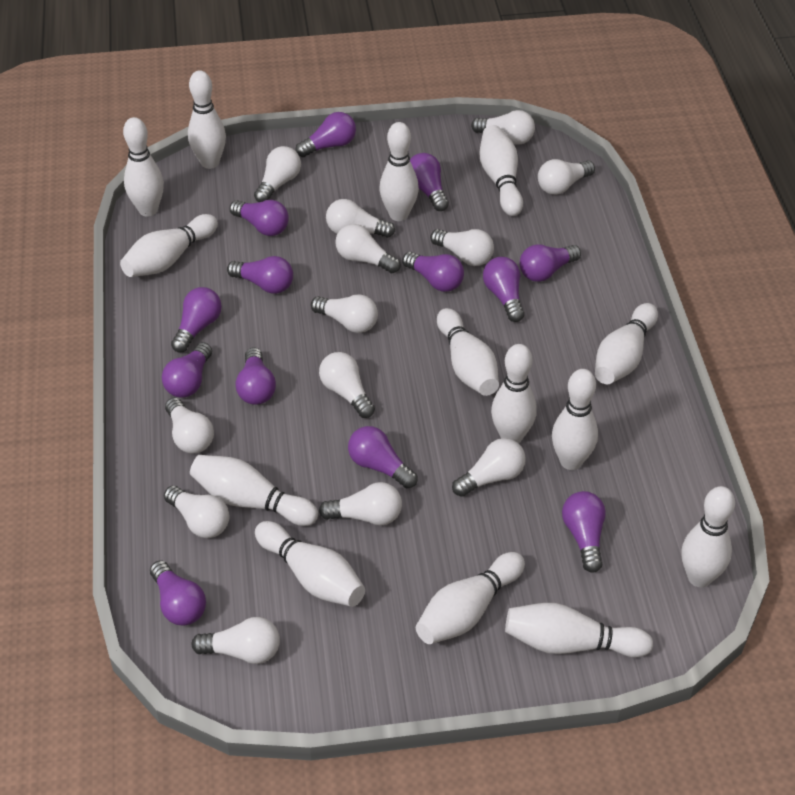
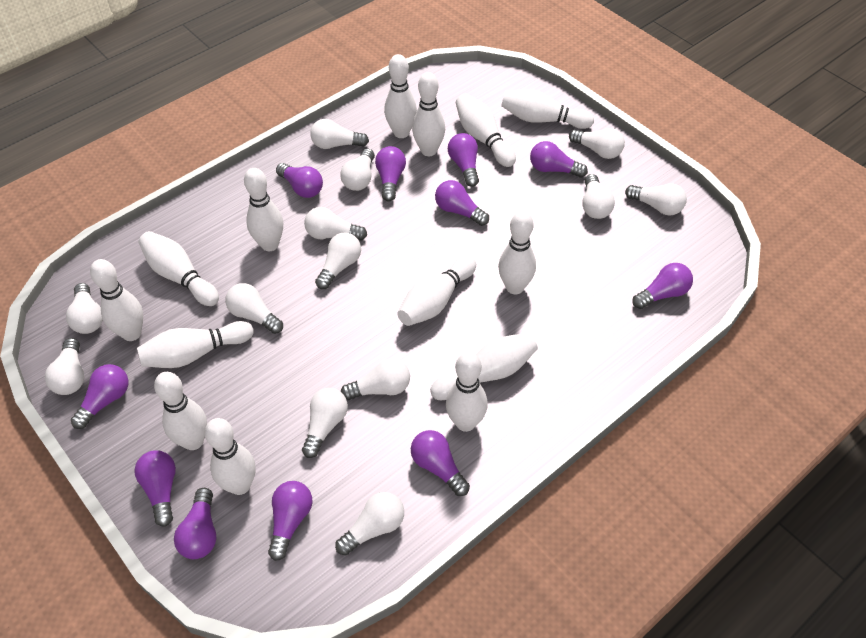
purple light bulb: 13 -> 11

